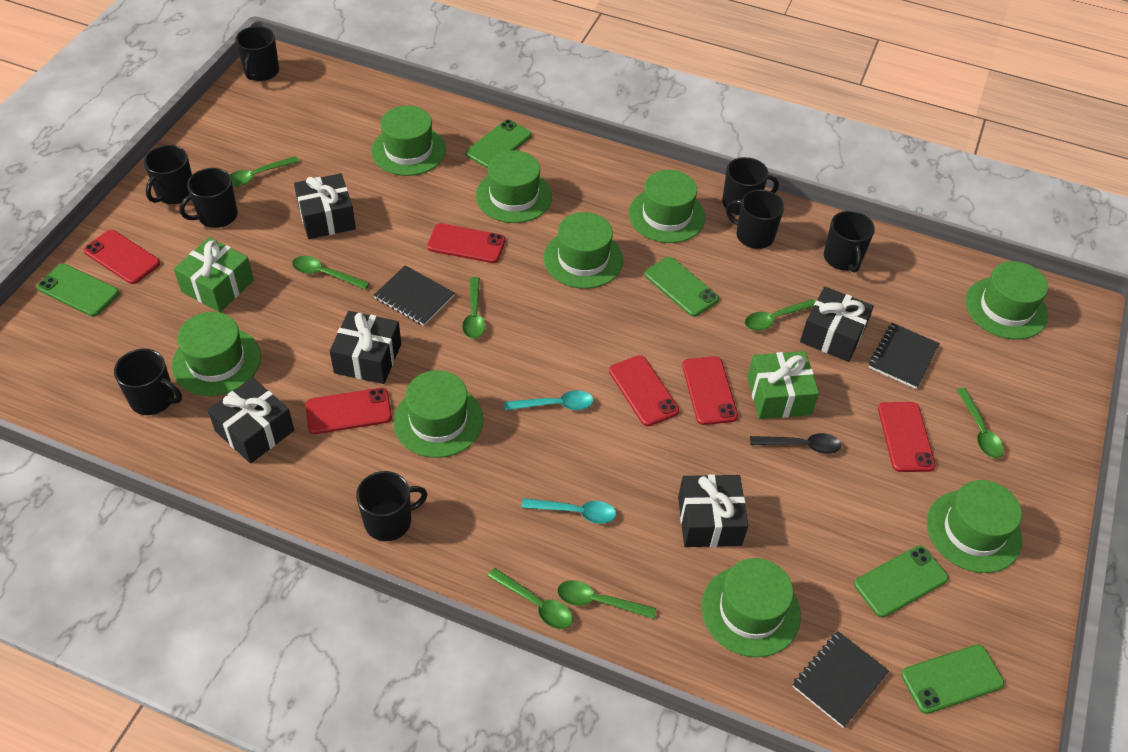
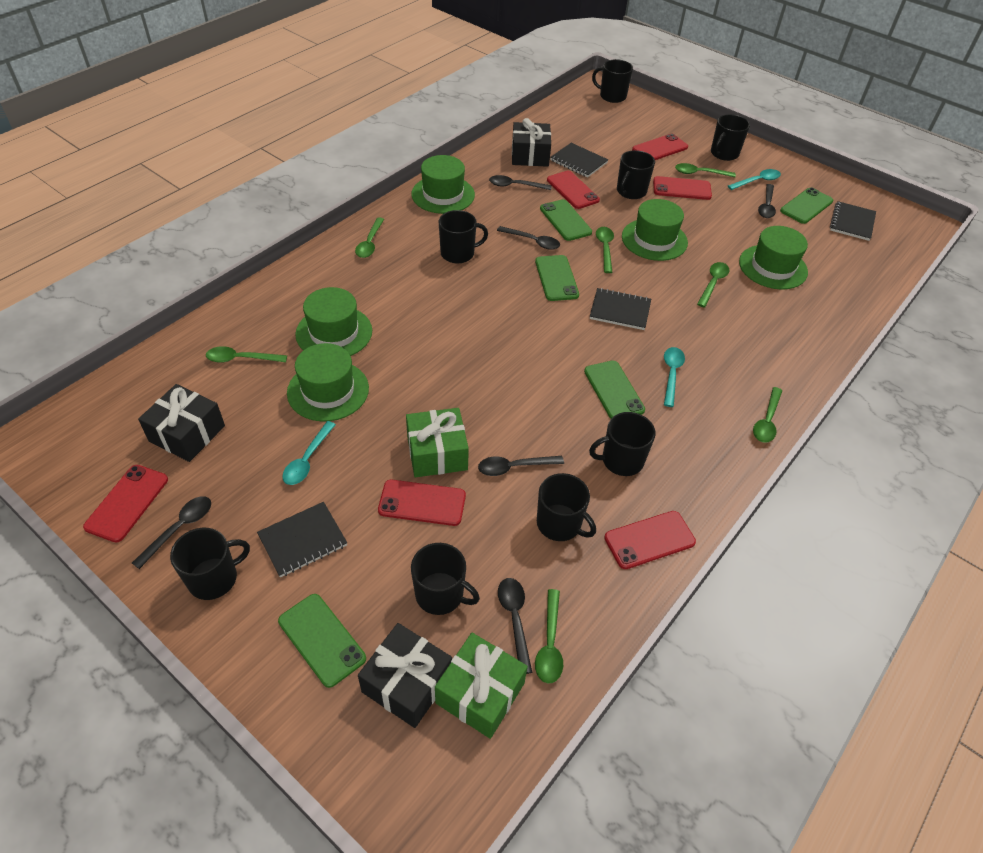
black gift: 5 -> 3
black notebook: 3 -> 4
black spoon: 1 -> 6
green hat: 9 -> 5
turquoise spoon: 2 -> 3

